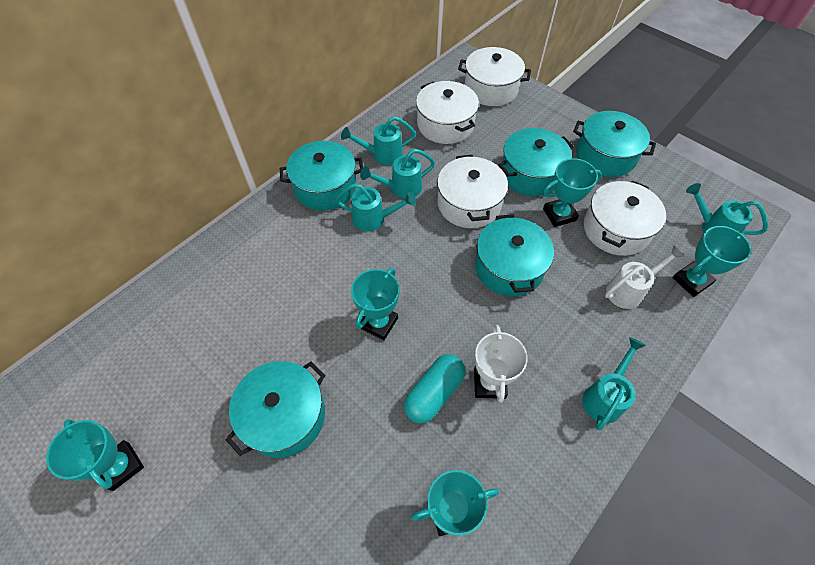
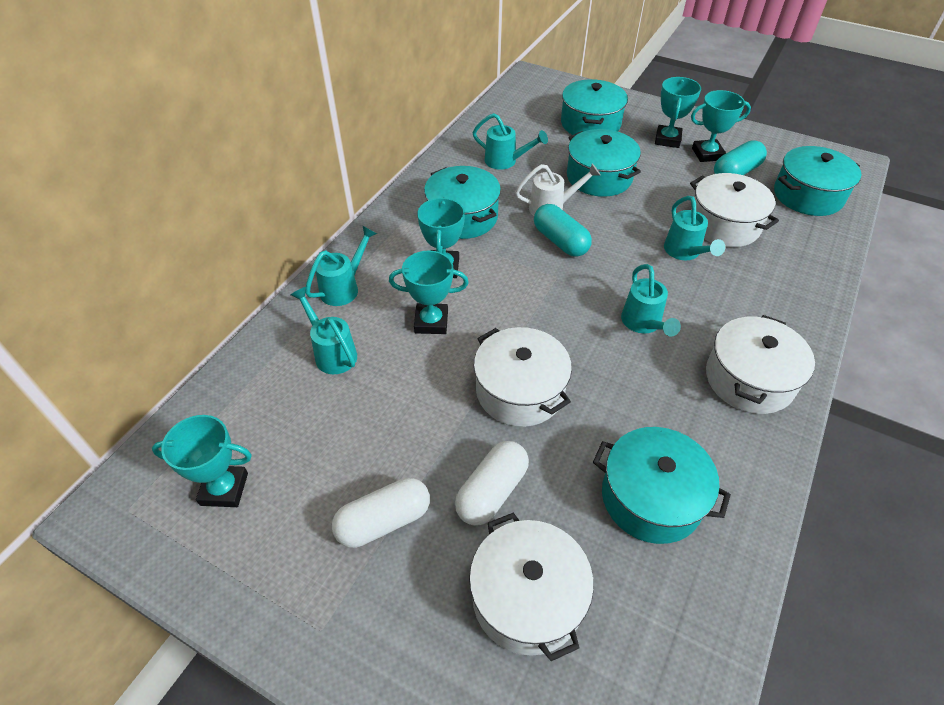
turquoise capsule: 1 -> 2
white capsule: 0 -> 2
white trophy: 1 -> 0

